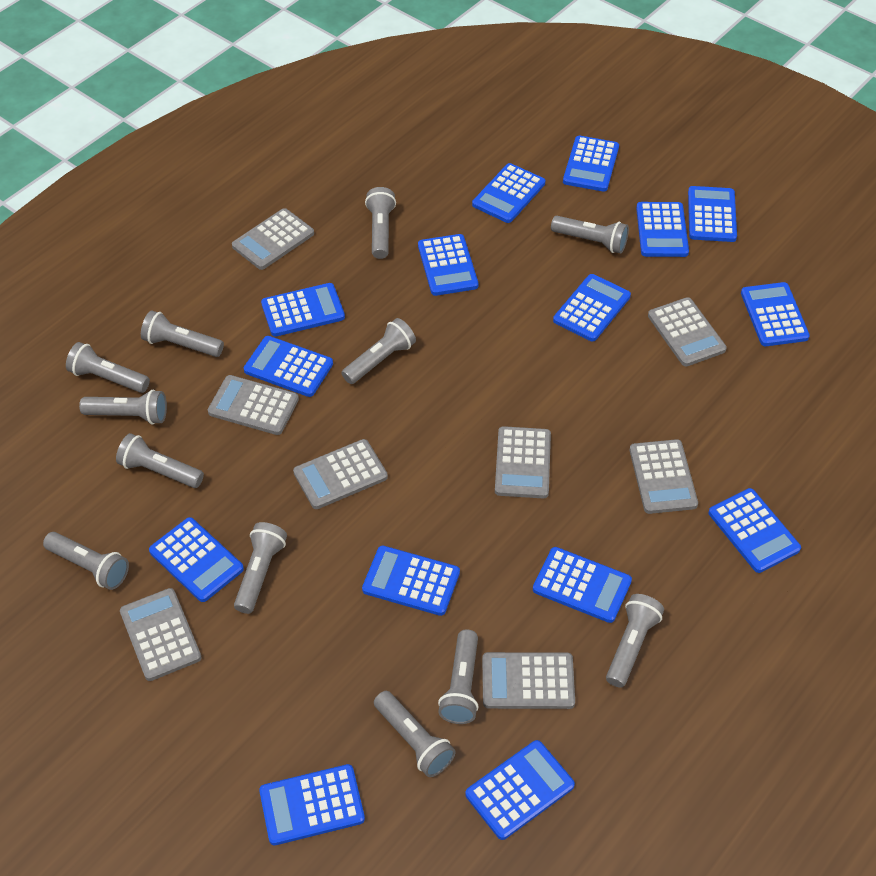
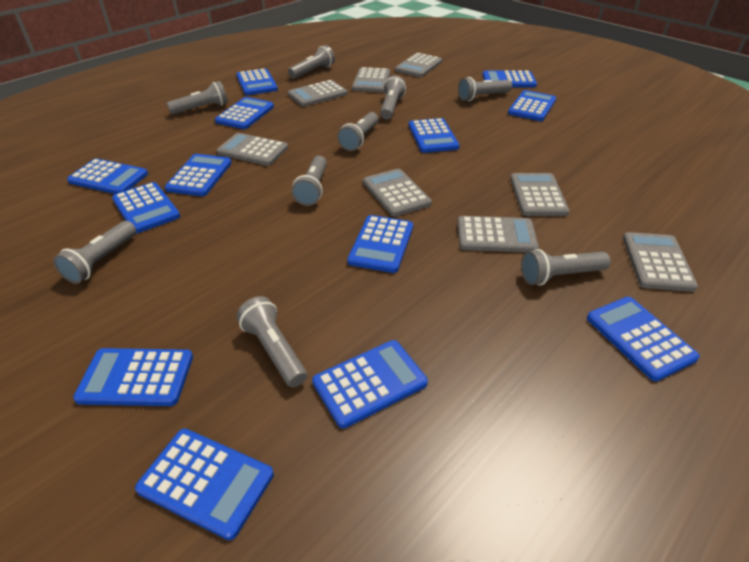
blue calculator: 15 -> 13
grey flashlight: 12 -> 9

